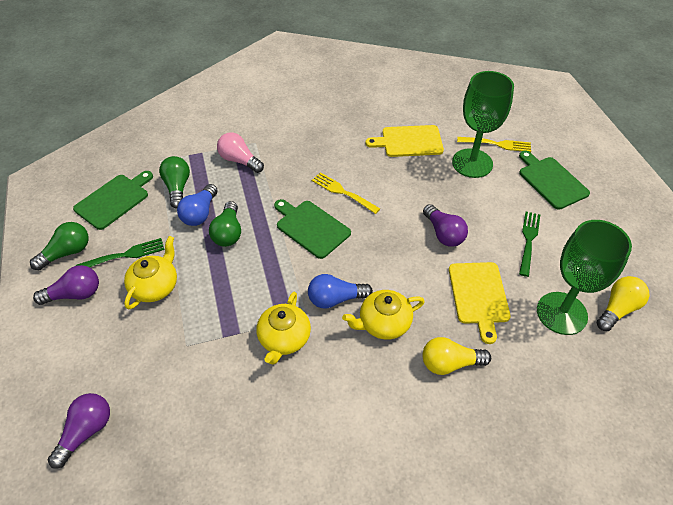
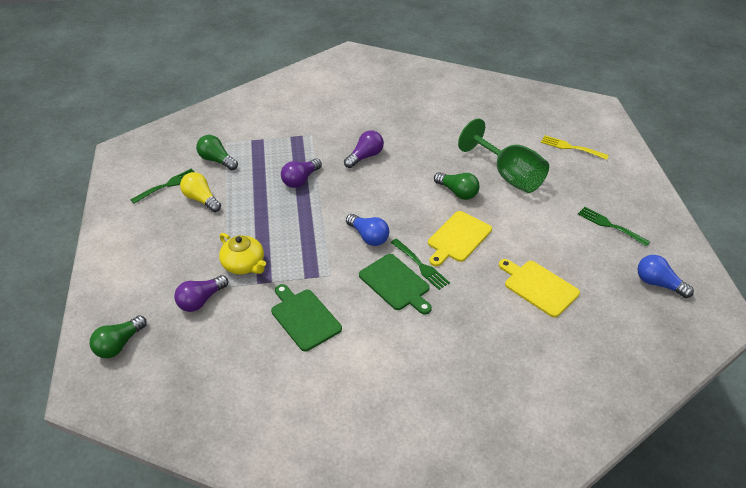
green cutting board: 3 -> 2
green fork: 2 -> 3
green goblet: 2 -> 1
pink light bulb: 1 -> 0
yellow fork: 2 -> 1
yellow light bulb: 2 -> 1
yellow teapot: 3 -> 1

